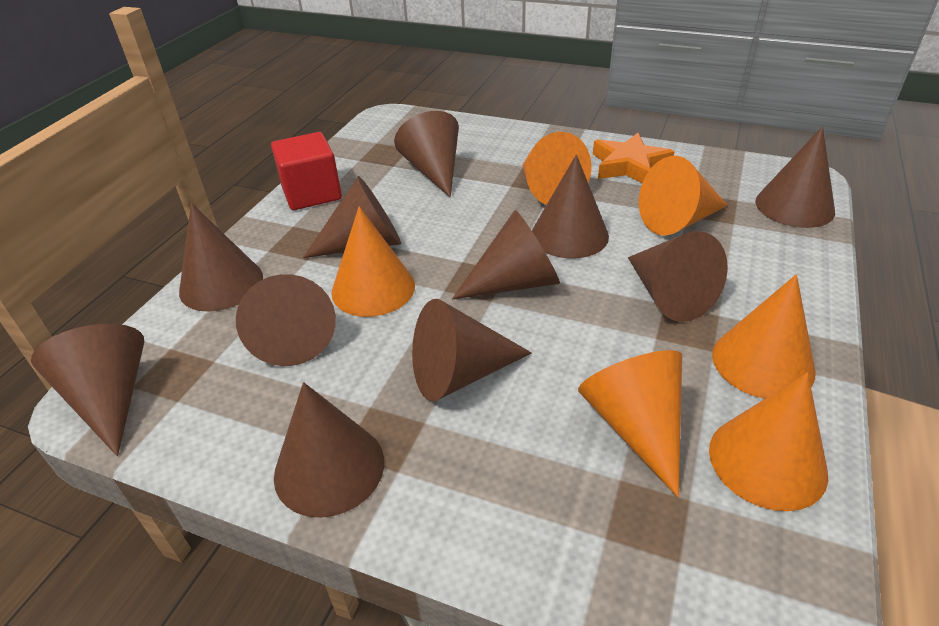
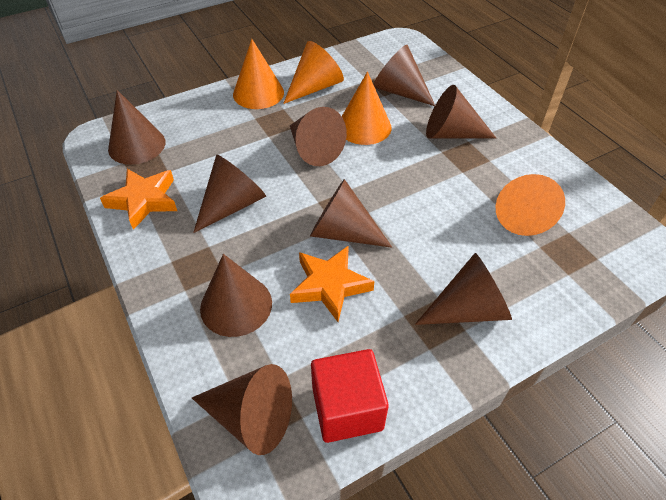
brown cone: 11 -> 9
orange cone: 6 -> 4
orange star: 1 -> 2

